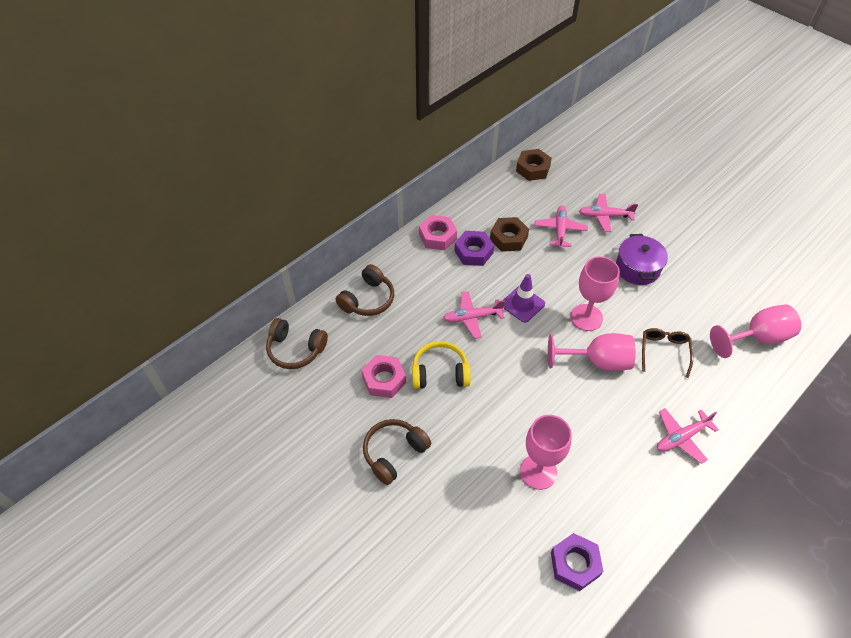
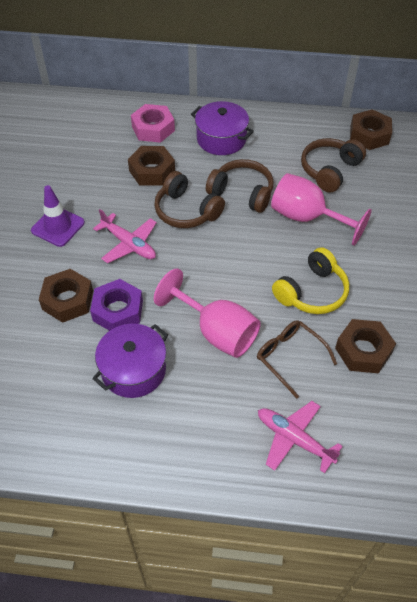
brown nut: 2 -> 4
pink goblet: 4 -> 2
pink nut: 2 -> 1
pink plane: 4 -> 2
purple nut: 2 -> 1
purple pot: 1 -> 2

